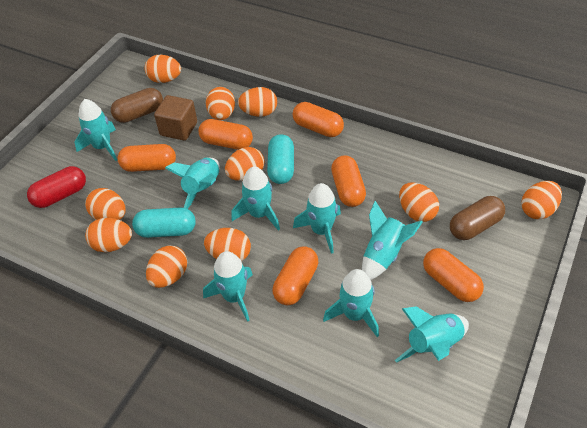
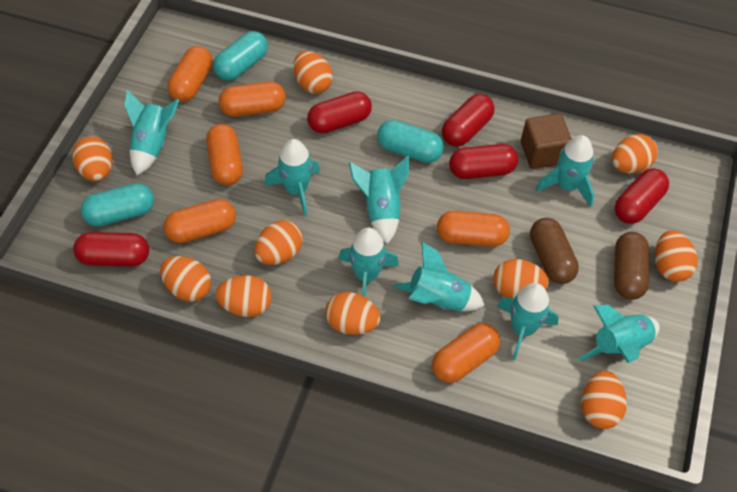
red capsule: 1 -> 5
turquoise capsule: 2 -> 3

